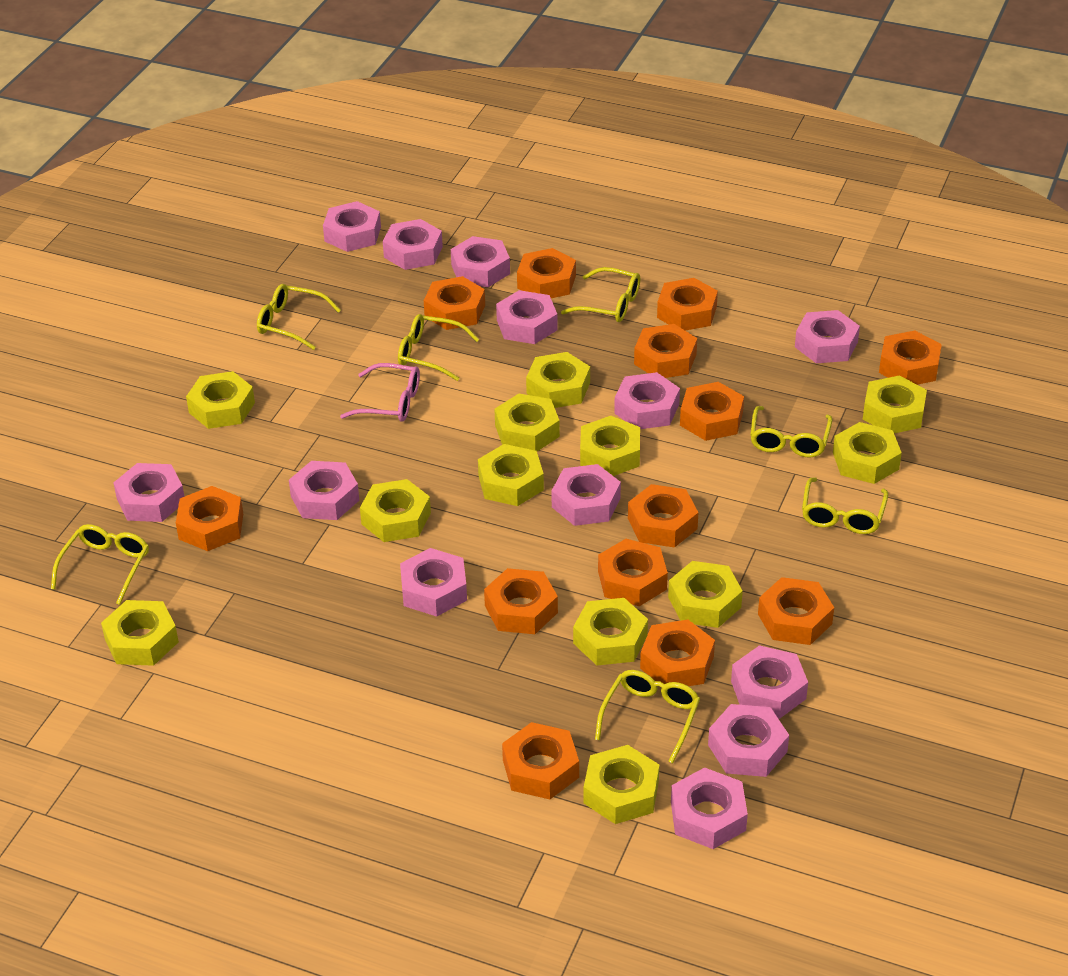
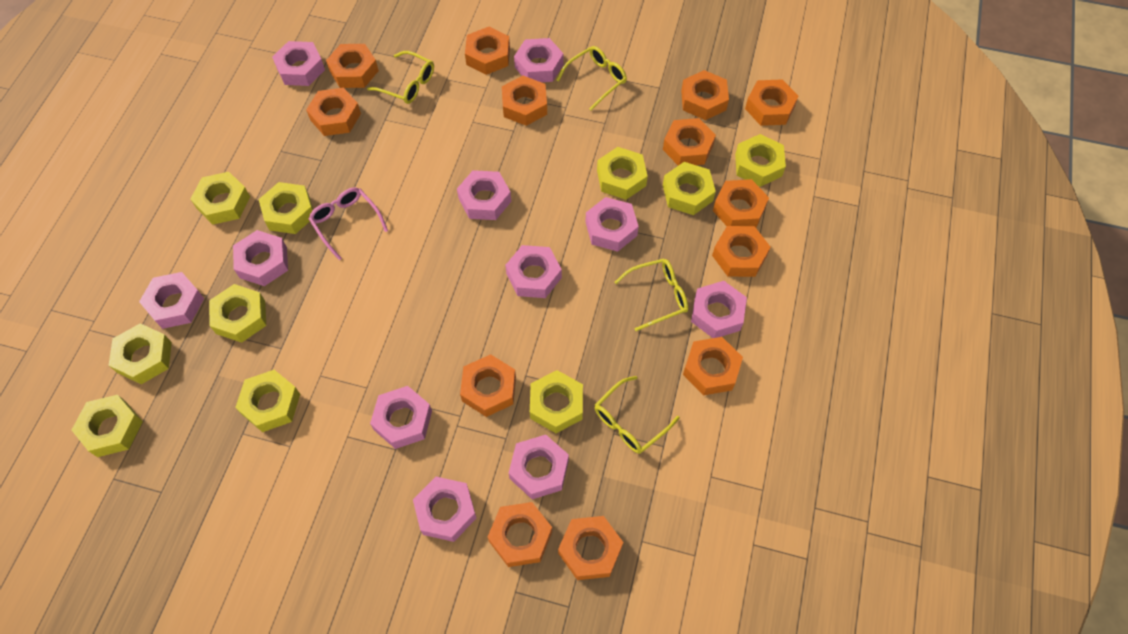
pink nut: 13 -> 11
yellow glasses: 7 -> 4
yellow nut: 12 -> 10

